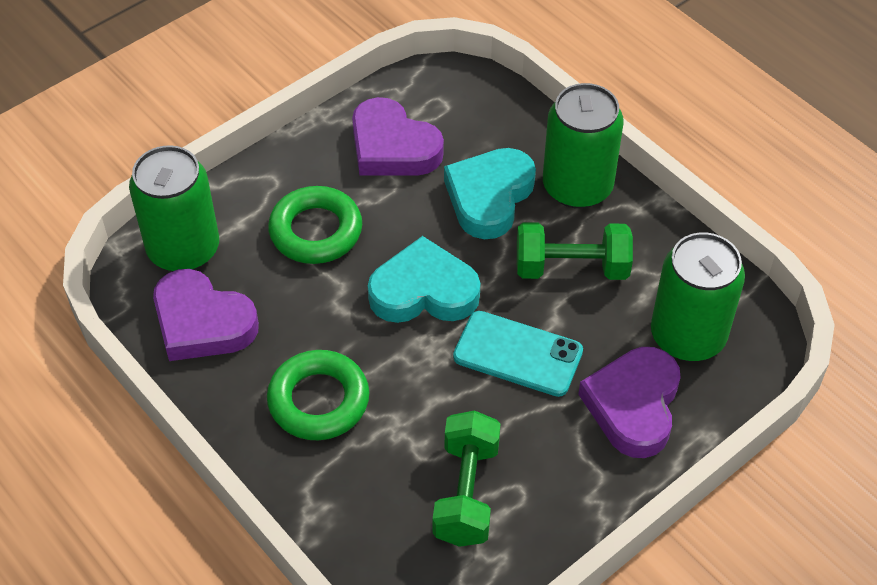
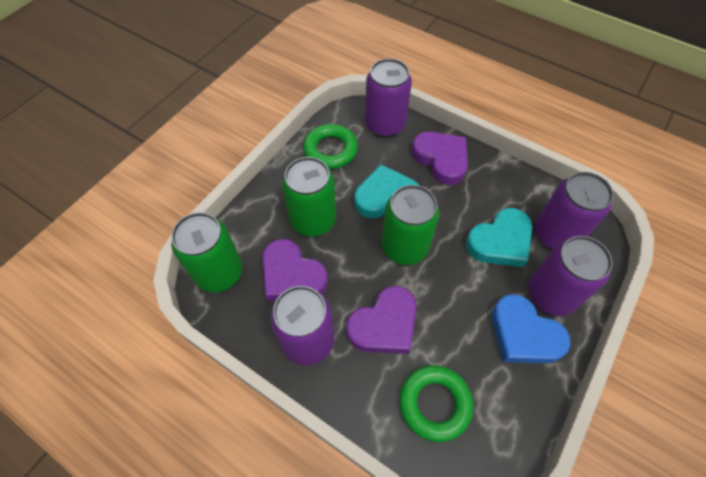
blue heart: 0 -> 1
green dumbbell: 2 -> 0
purple can: 0 -> 4
turquoise phone: 1 -> 0

